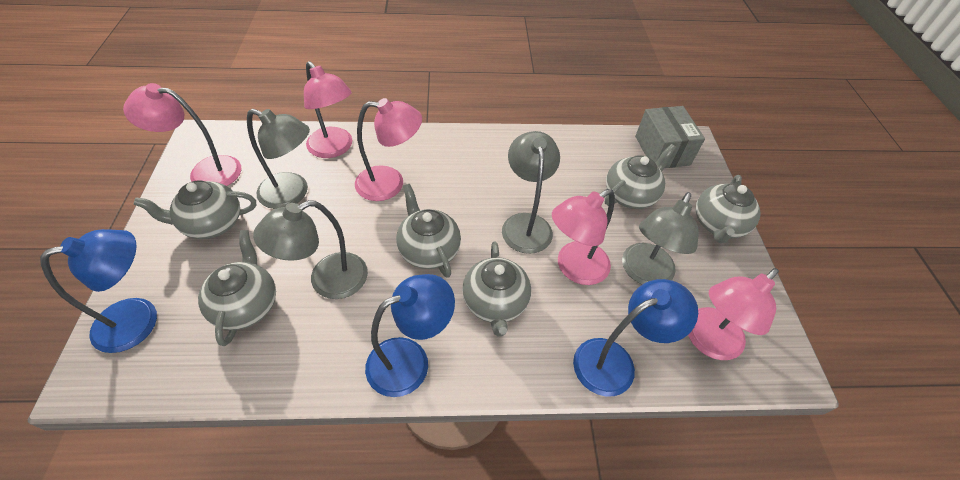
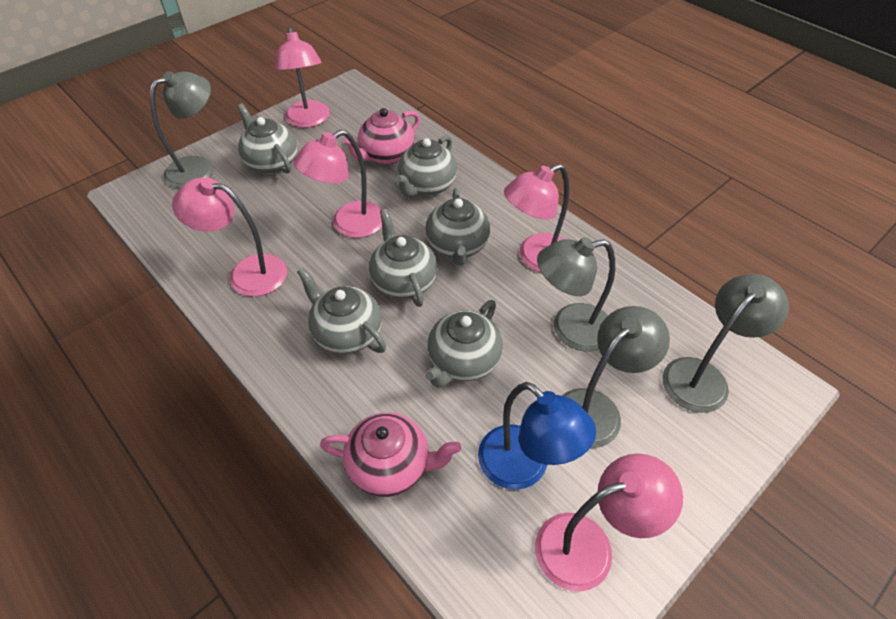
blue lamp: 3 -> 1
grey box: 1 -> 0
pink teapot: 0 -> 2

